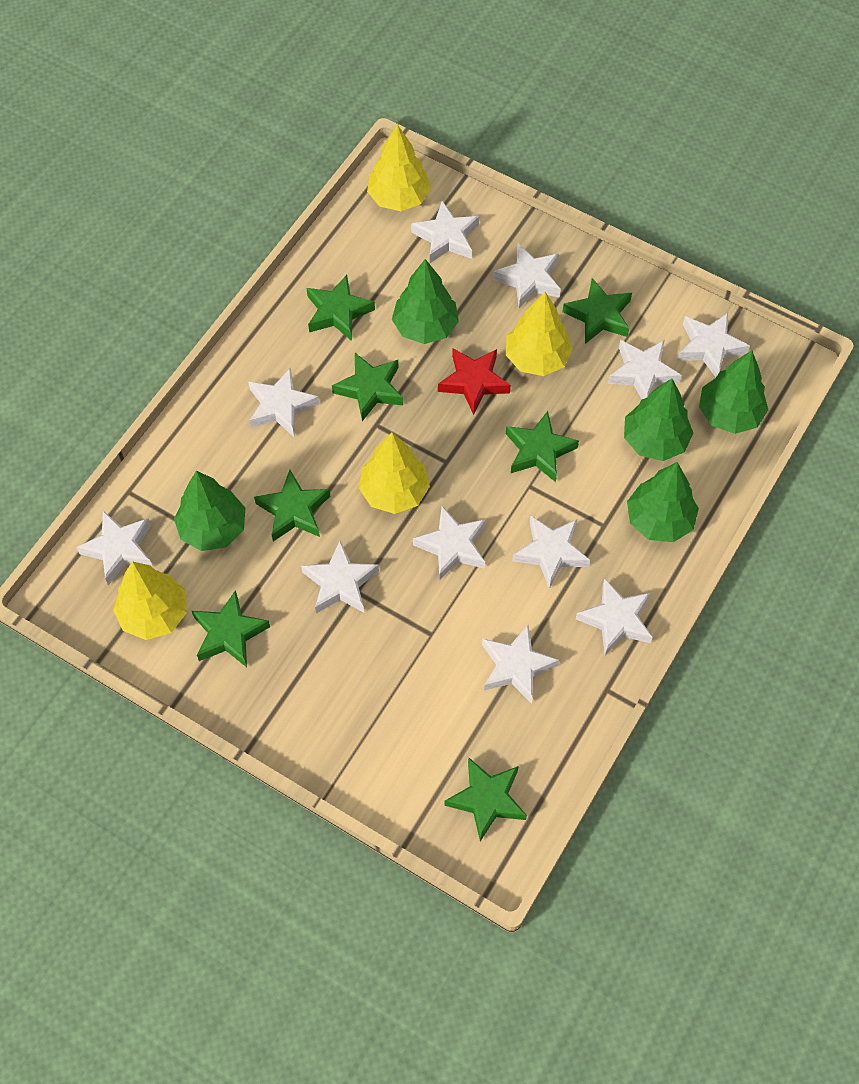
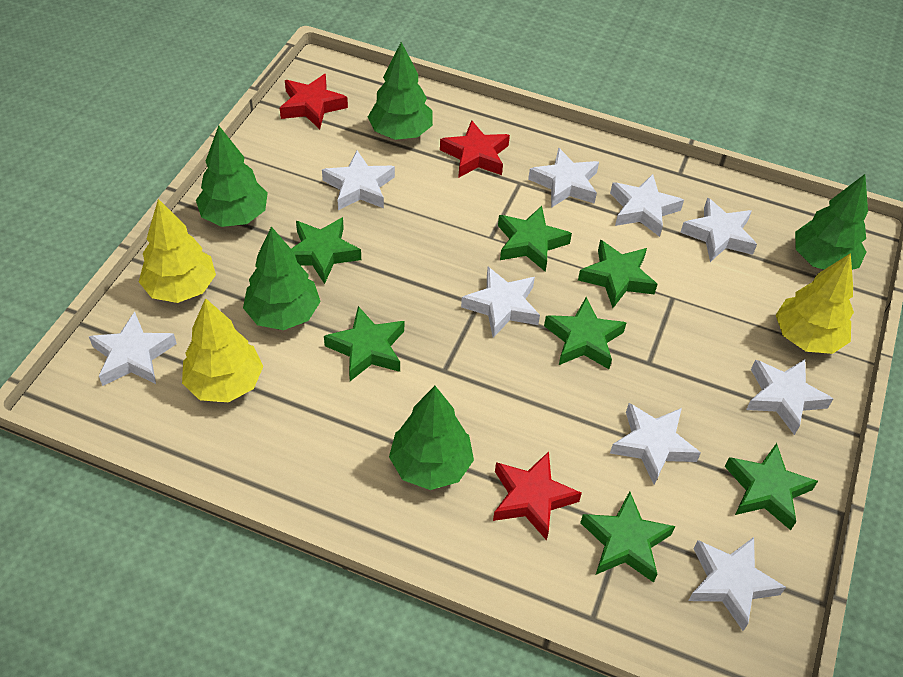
red star: 1 -> 3
white star: 11 -> 9
yellow tree: 4 -> 3

